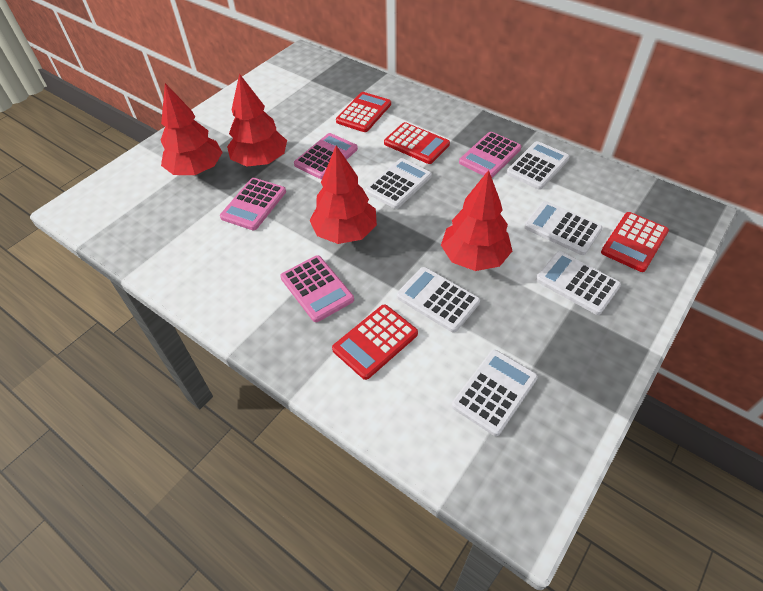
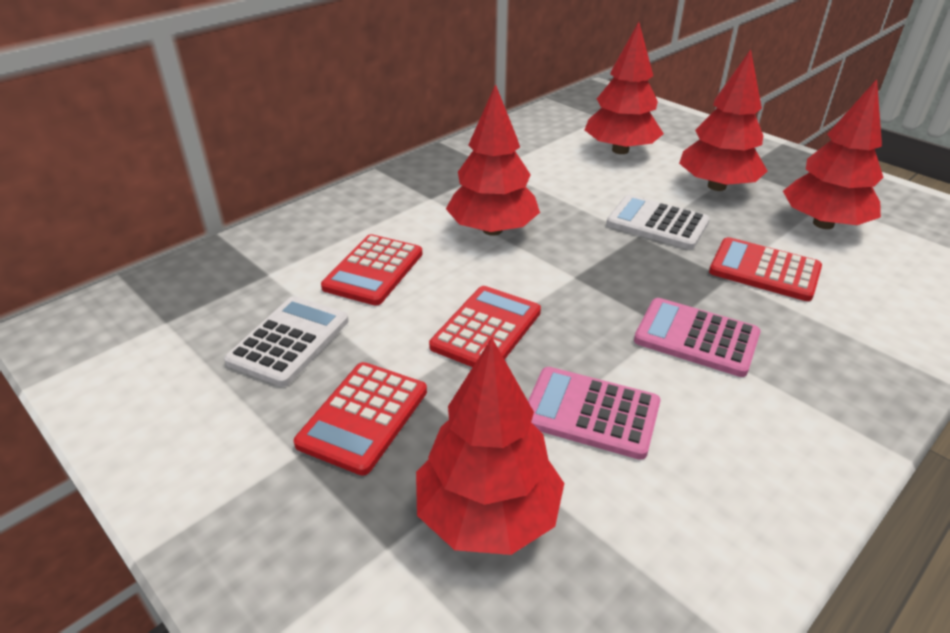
pink calculator: 4 -> 2
red tree: 4 -> 5
white calculator: 6 -> 2

